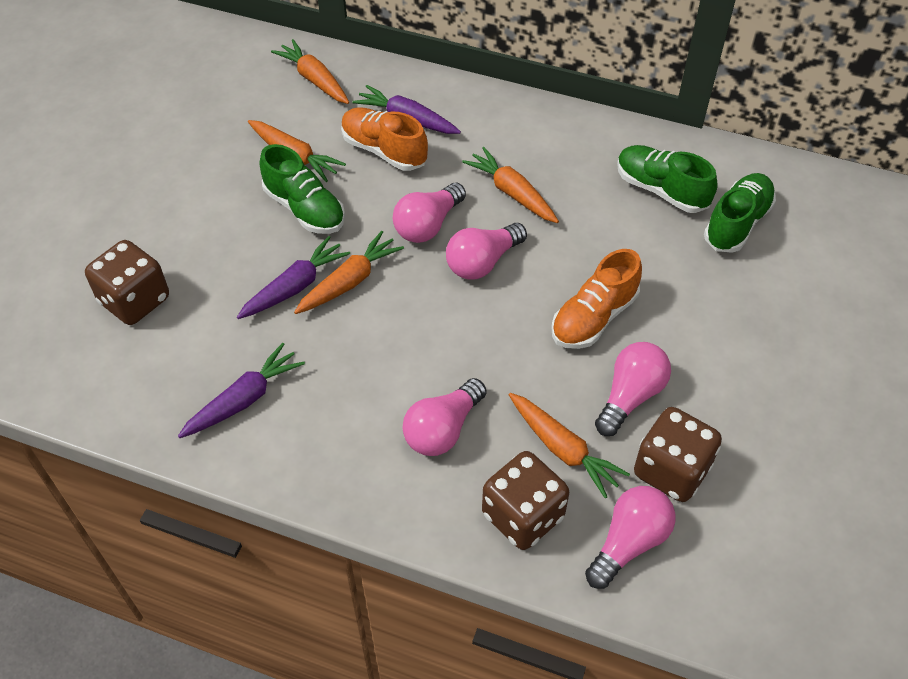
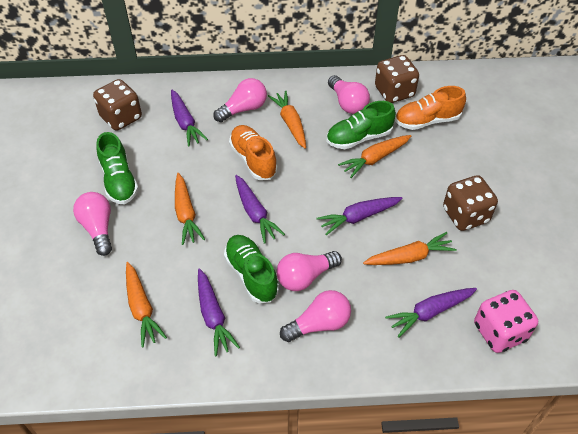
pink dice: 0 -> 1
purple carrot: 3 -> 5

